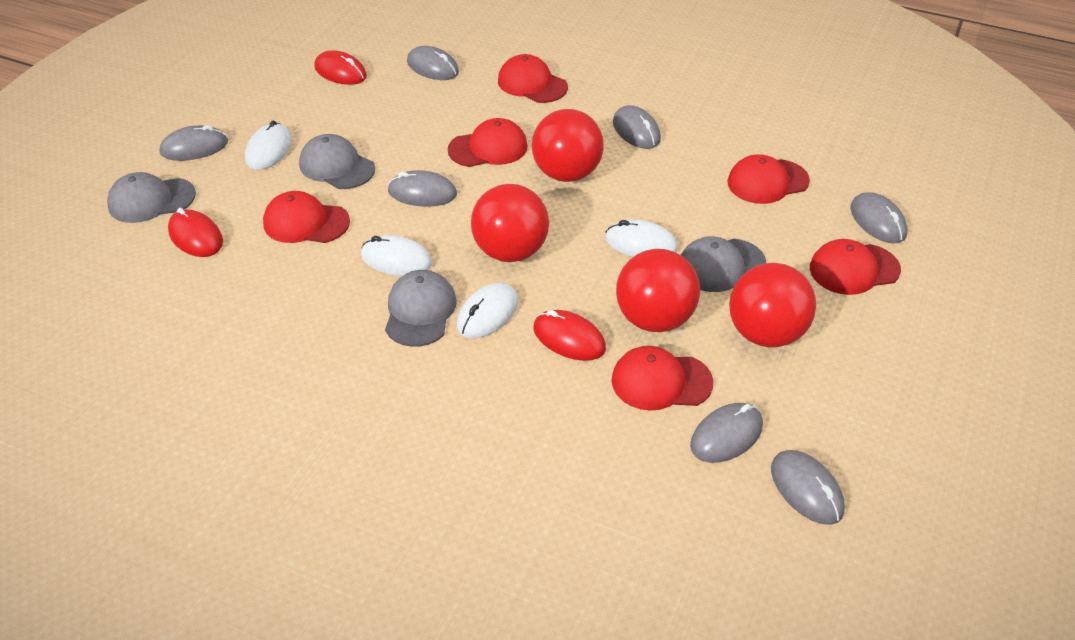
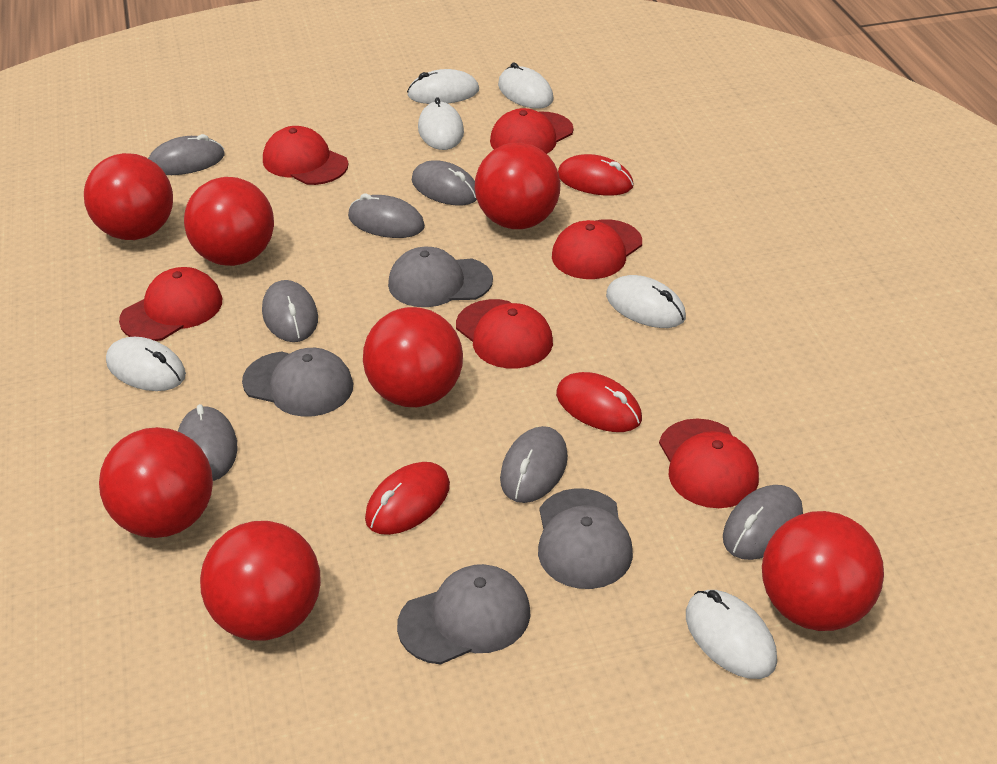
red ball: 4 -> 7
white mouse: 4 -> 6

